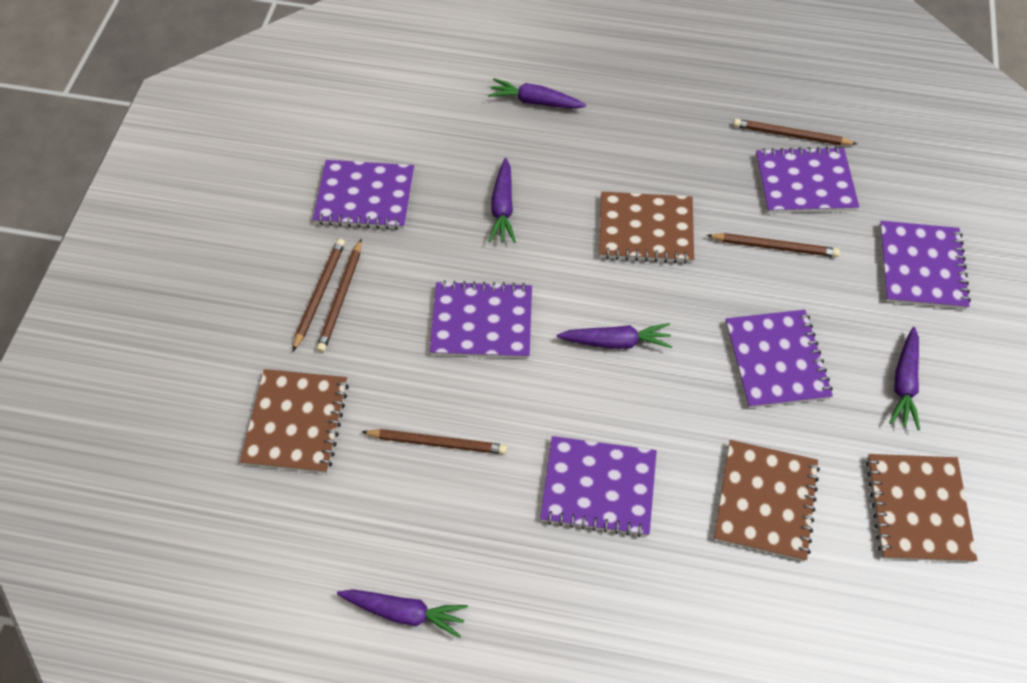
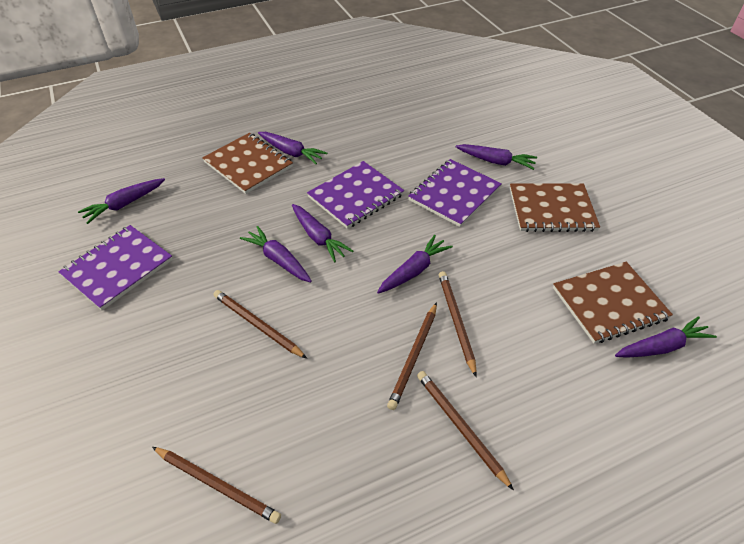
brown notebook: 4 -> 3
purple carrot: 5 -> 7
purple notebook: 6 -> 3

